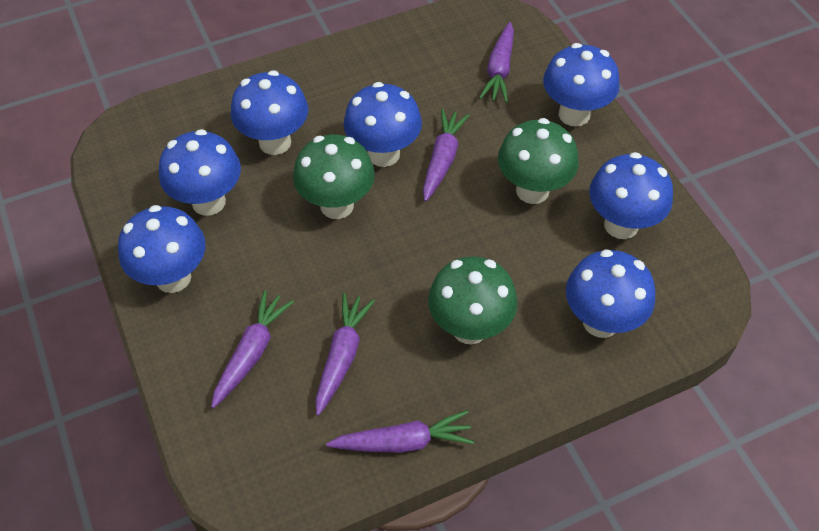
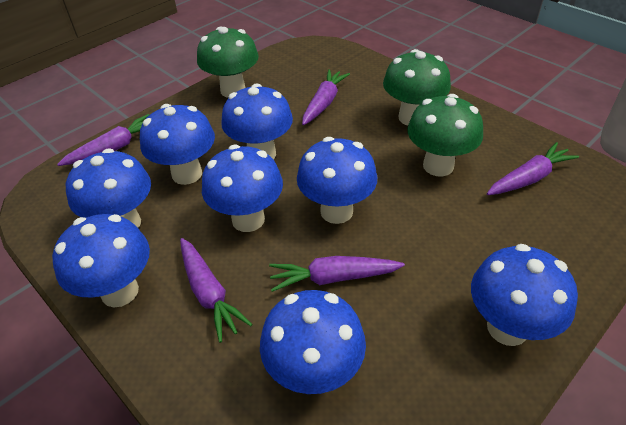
blue mushroom: 7 -> 8

